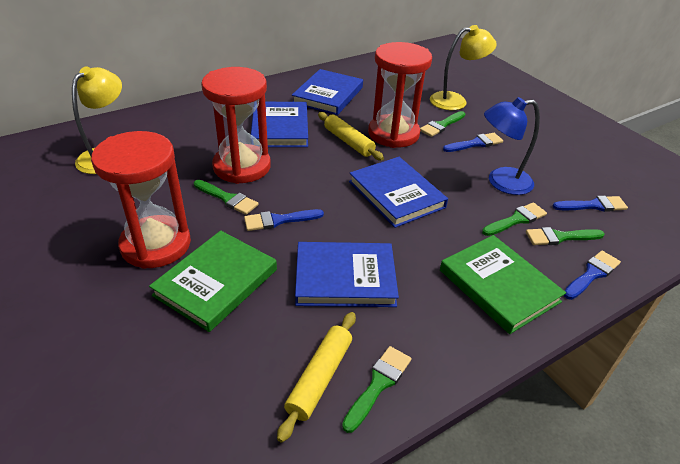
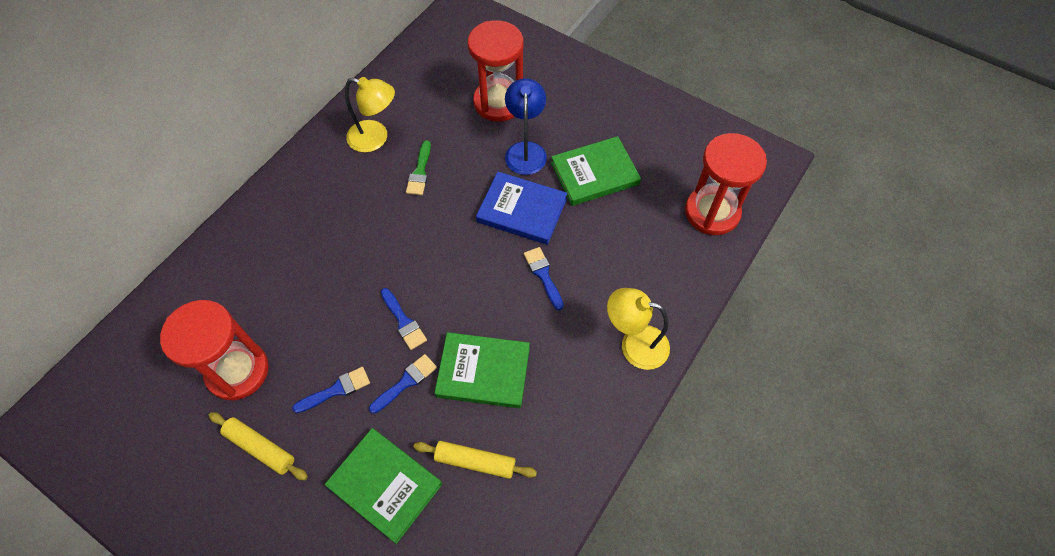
blue book: 4 -> 1
green book: 2 -> 3
green brush: 5 -> 1

